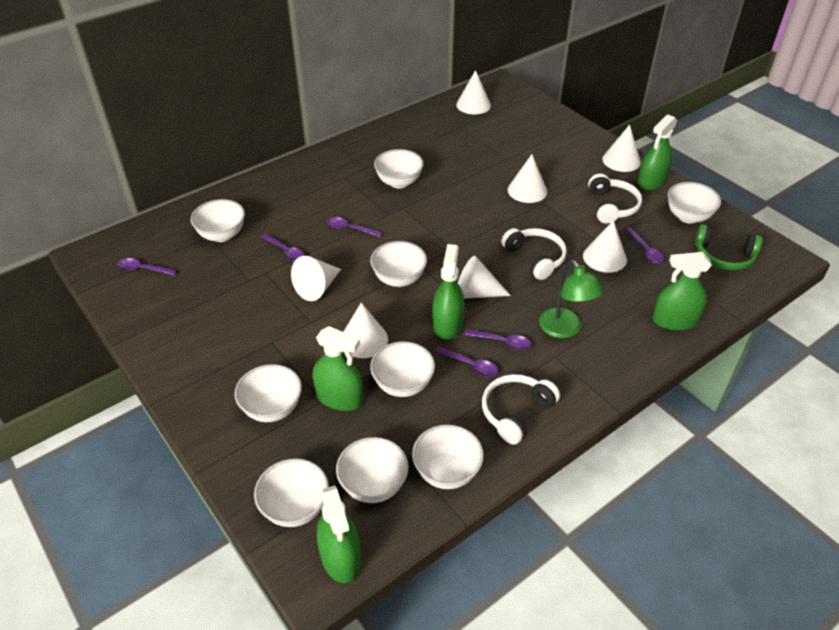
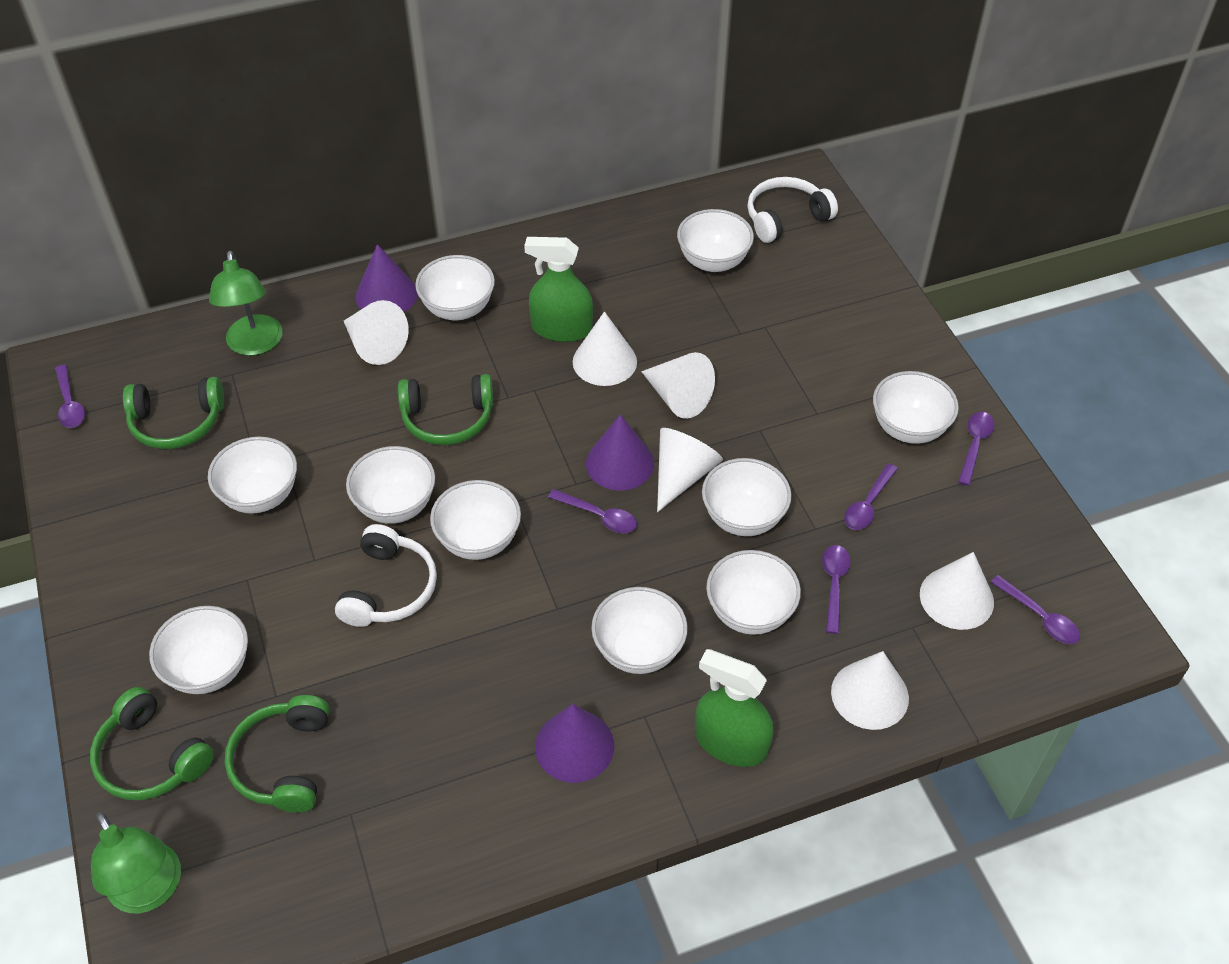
green headphones: 1 -> 4
green lamp: 1 -> 2
green spray bottle: 5 -> 2
purple cone: 0 -> 3
white bowl: 9 -> 10
white cone: 7 -> 6
white headphones: 3 -> 2

